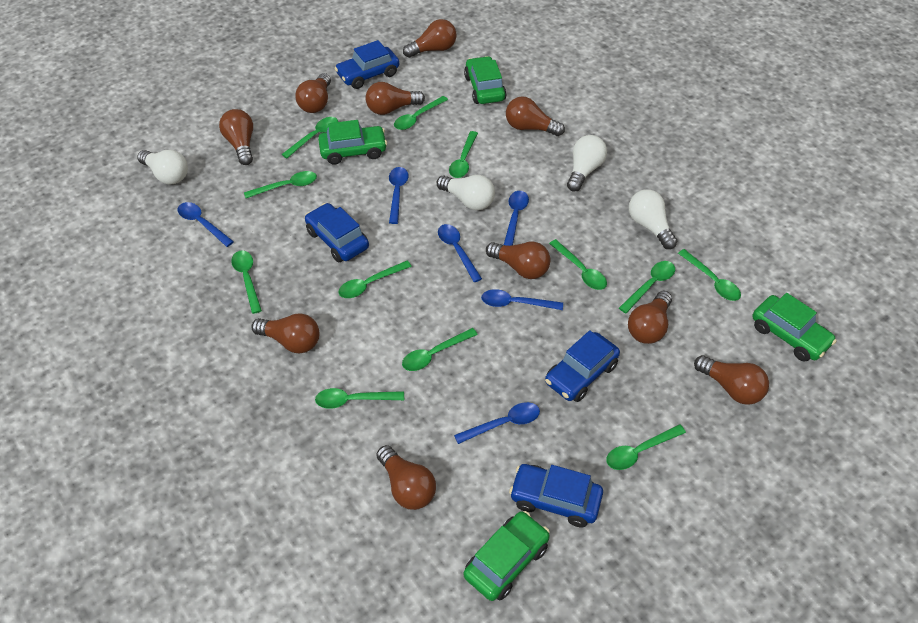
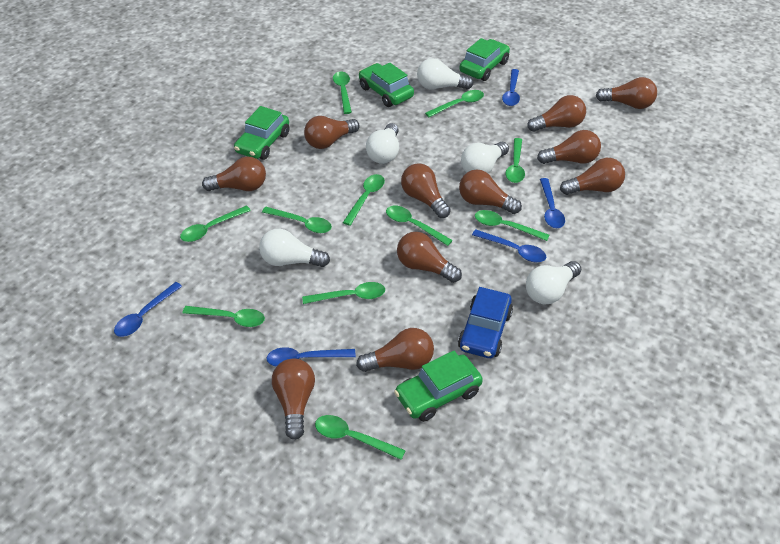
blue car: 4 -> 1
blue spoon: 6 -> 5
brown light bulb: 10 -> 11
green spoon: 12 -> 11
white light bulb: 4 -> 5

